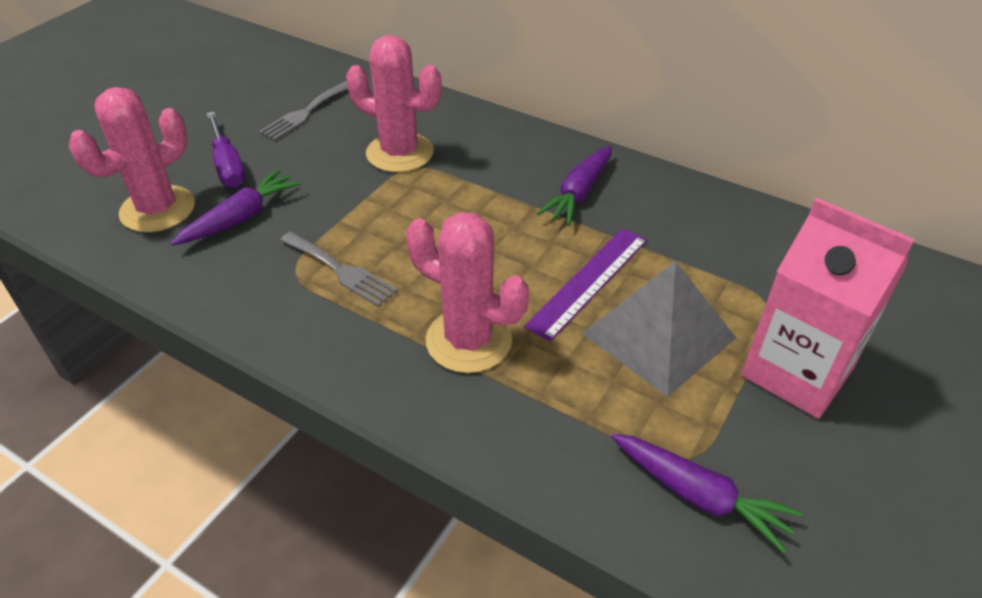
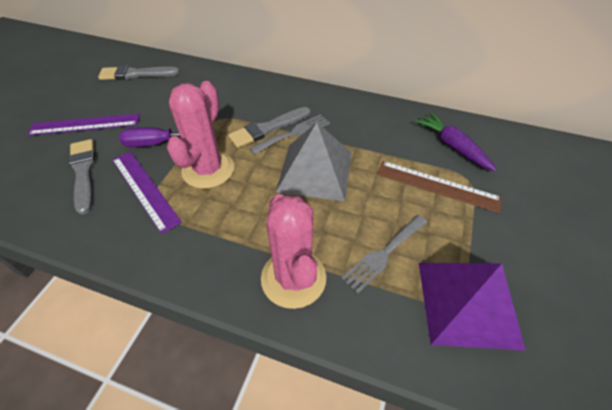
brown ruler: 0 -> 1
grey brush: 0 -> 3
pink cactus: 3 -> 2
pink carton: 1 -> 0
purple carrot: 3 -> 1
purple pyramid: 0 -> 1
purple ruler: 1 -> 2

